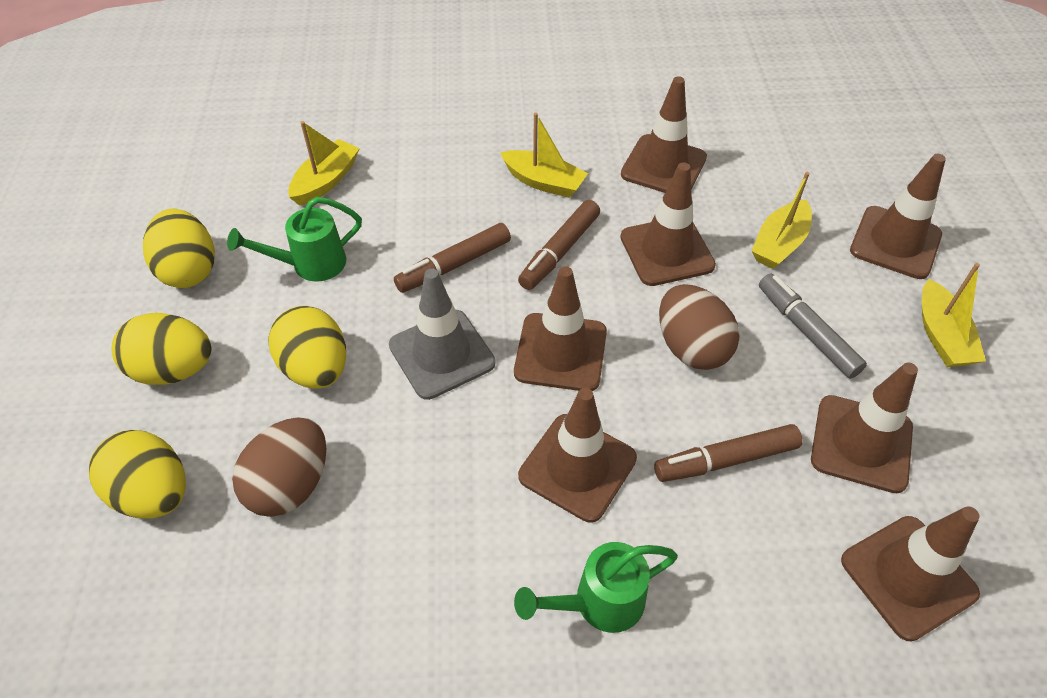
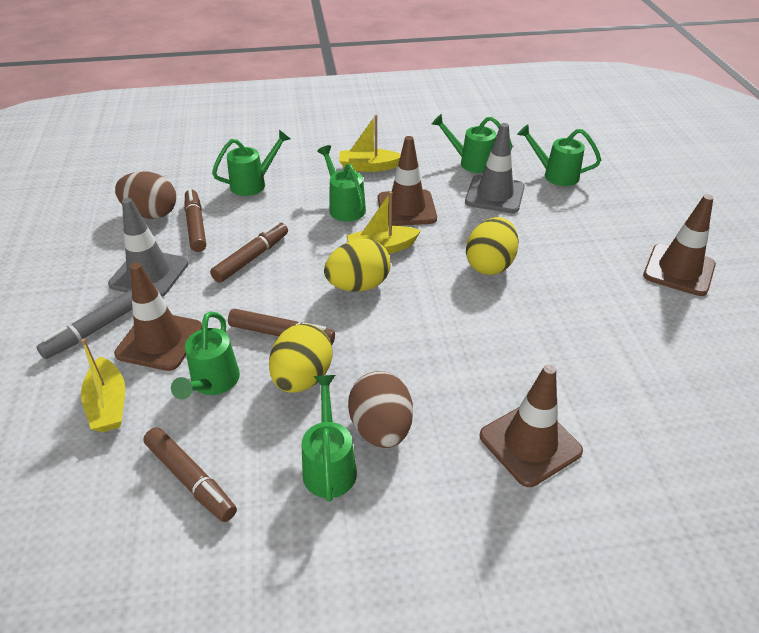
brown marker: 3 -> 4
brown traffic cone: 7 -> 4
green watering can: 2 -> 6
grey traffic cone: 1 -> 2
yellow boat: 4 -> 3
yellow egg: 4 -> 3

